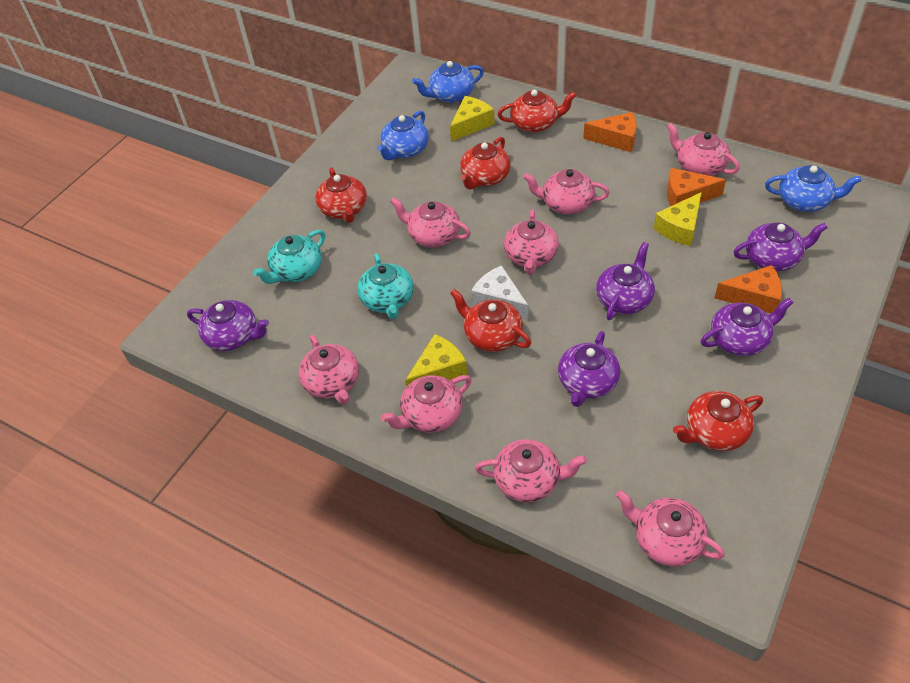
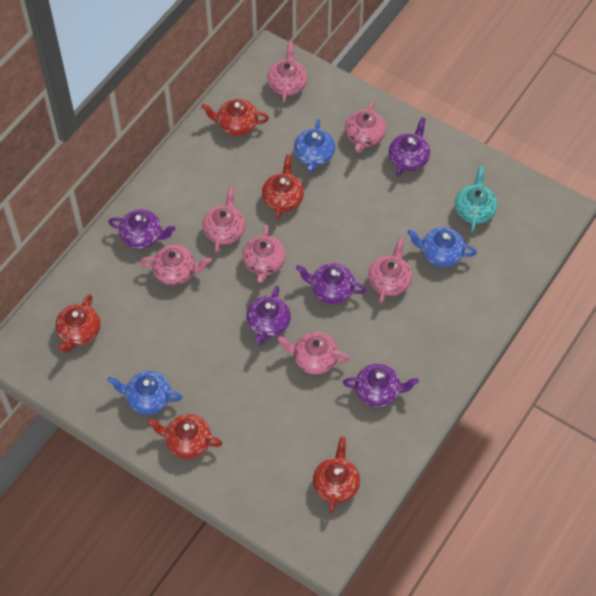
orange cheese: 3 -> 0
pink teapot: 8 -> 7
turquoise teapot: 2 -> 1
white cheese: 1 -> 0
yellow cheese: 3 -> 0

